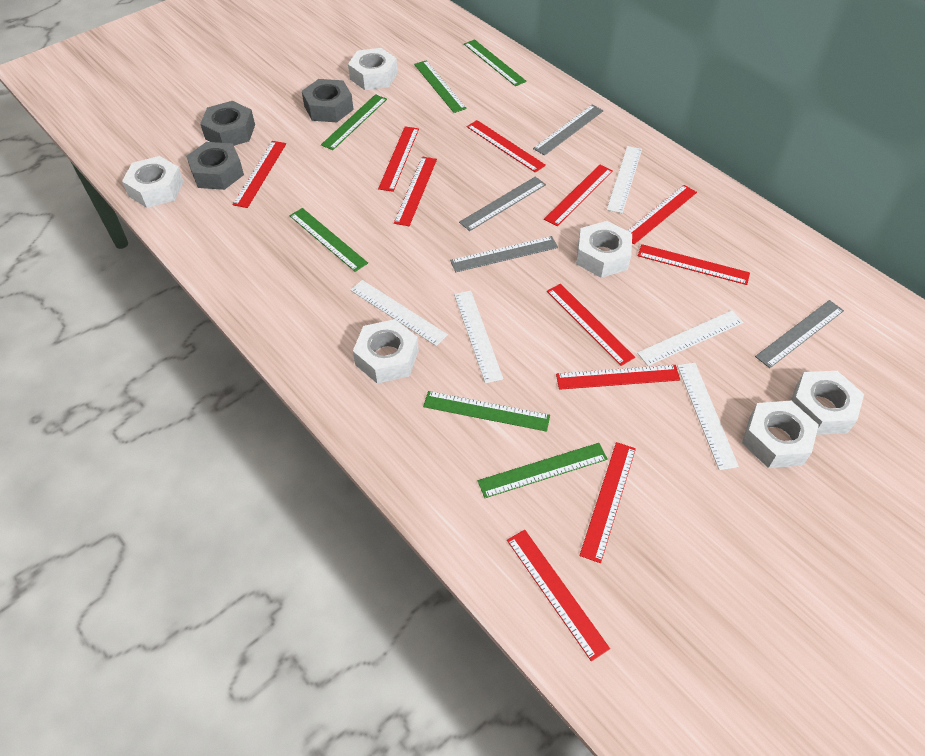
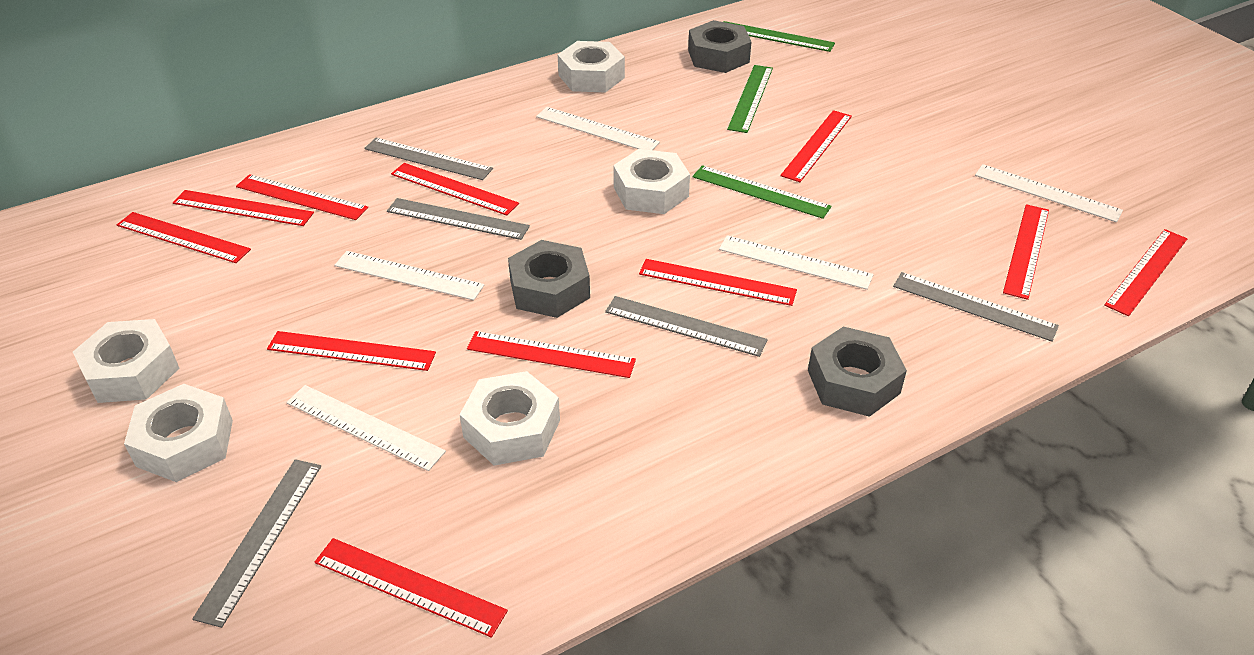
green ruler: 6 -> 3
grey ruler: 4 -> 5
white nut: 6 -> 5

